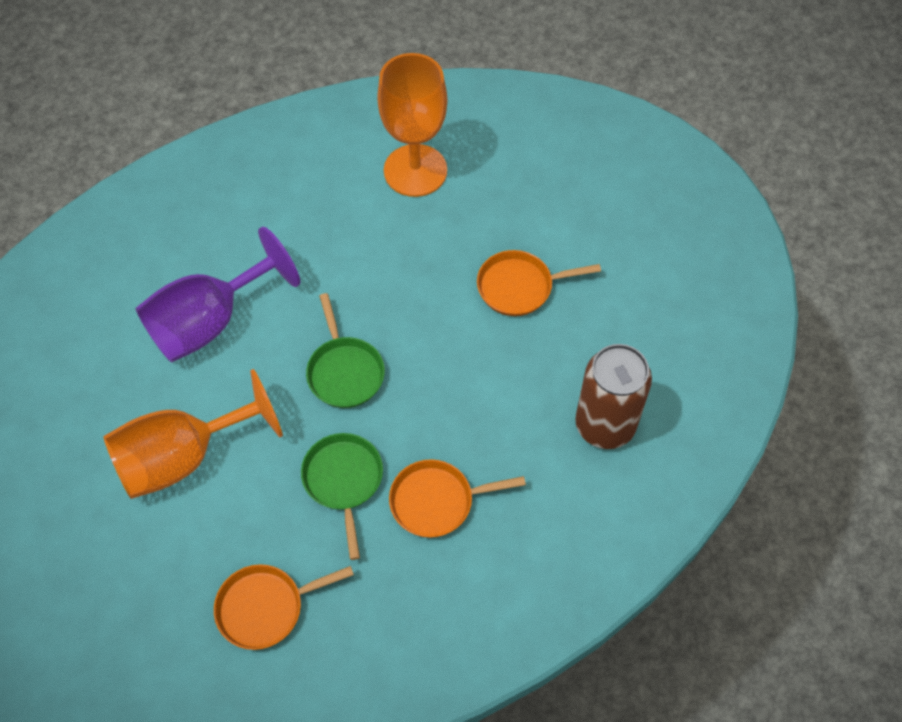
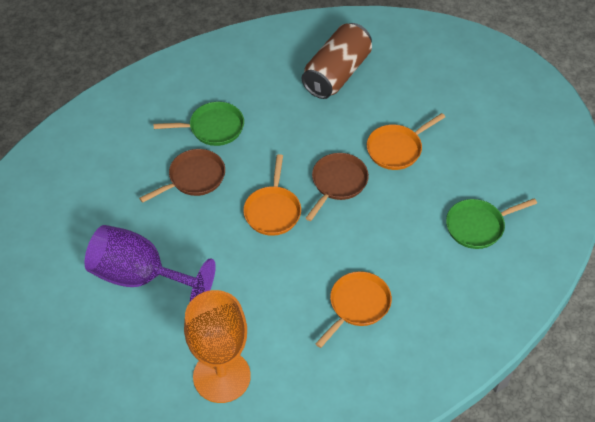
brown pan: 0 -> 2
orange goblet: 2 -> 1

